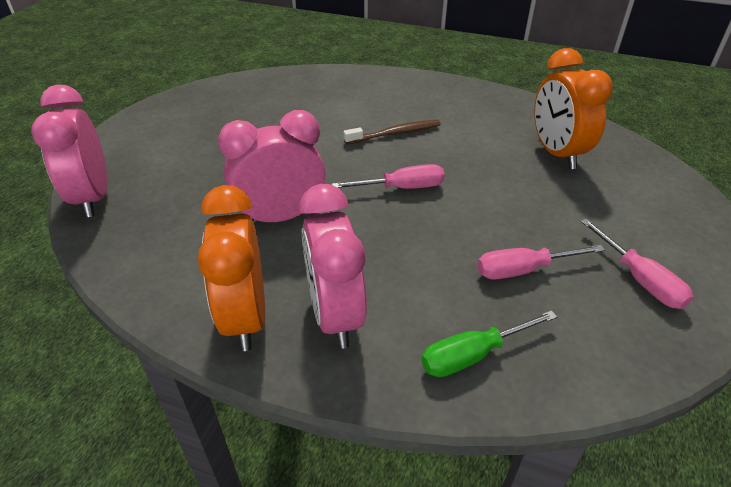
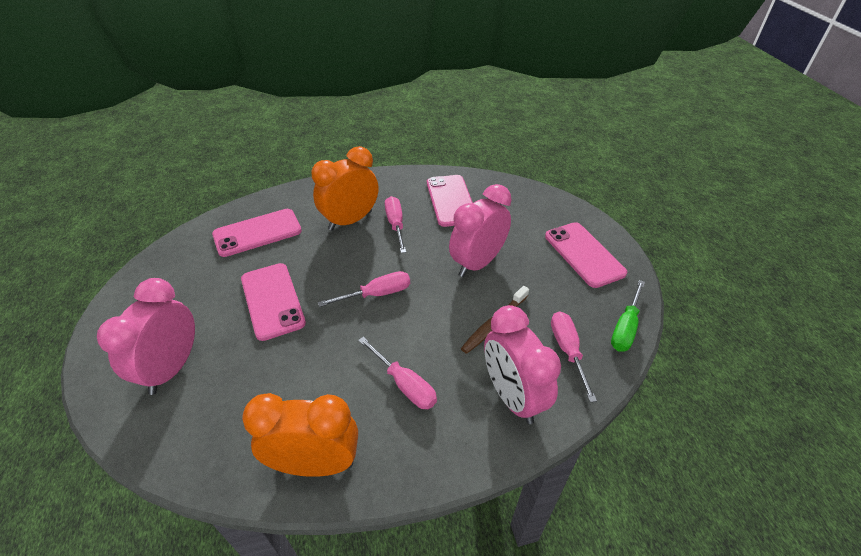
pink phone: 0 -> 4
pink screwdriver: 3 -> 4

